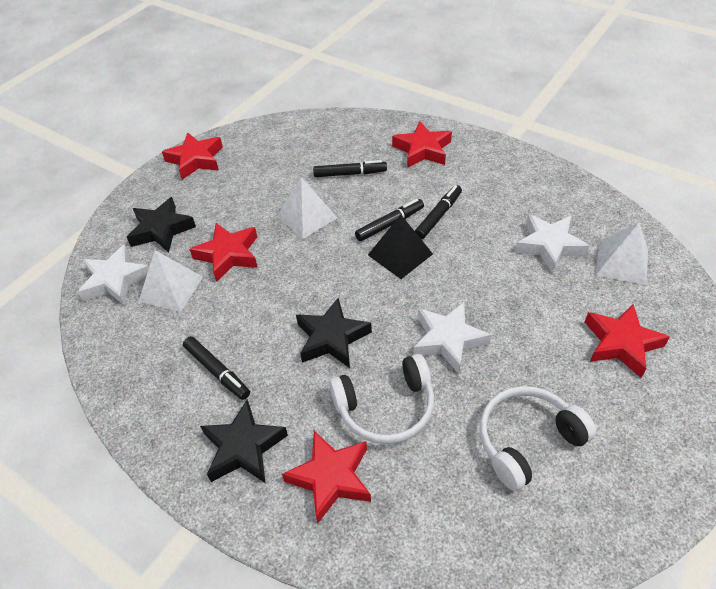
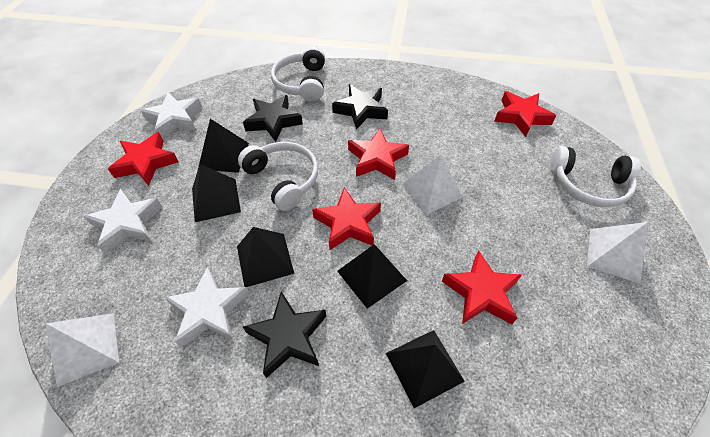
black marker: 4 -> 0
black pyramid: 1 -> 5
white headphones: 2 -> 3

